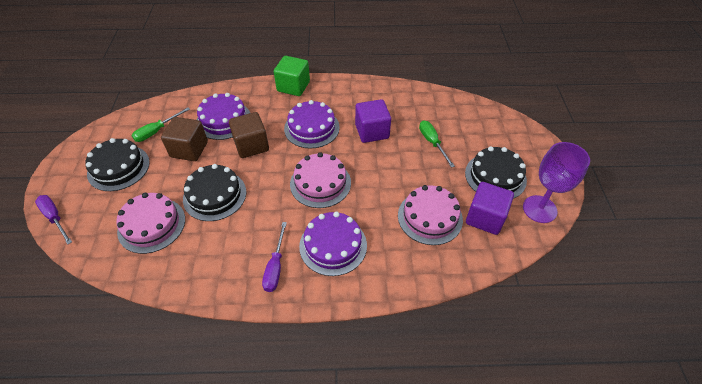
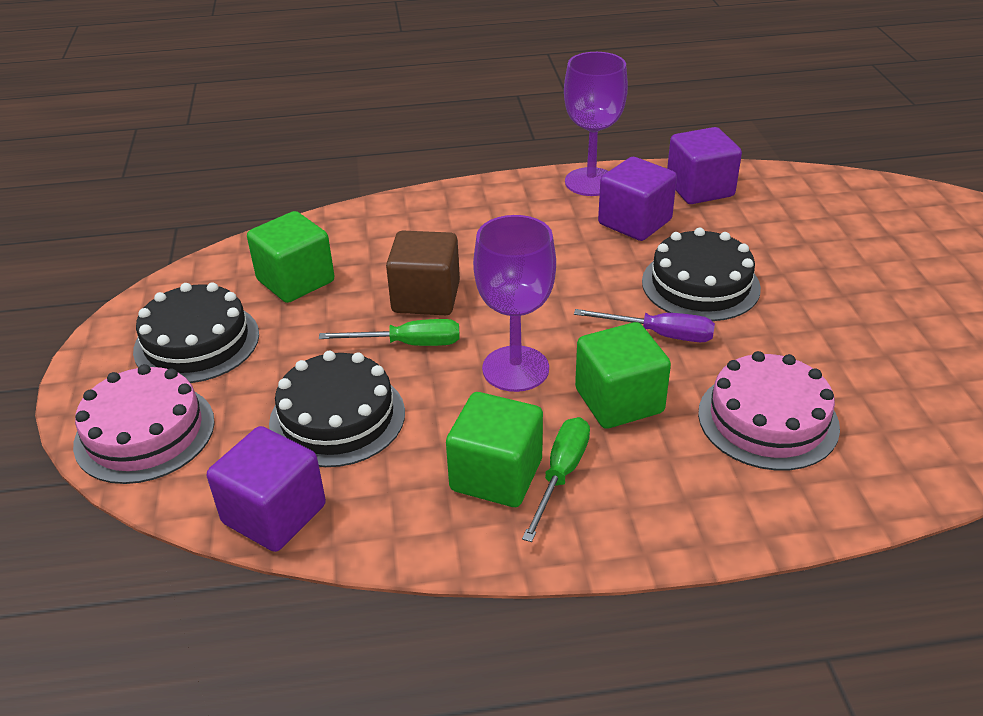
brown cube: 2 -> 1
green cube: 1 -> 3
pink cake: 3 -> 2
purple cake: 3 -> 0
purple cube: 2 -> 3
purple goblet: 1 -> 2
purple screwdriver: 2 -> 1

